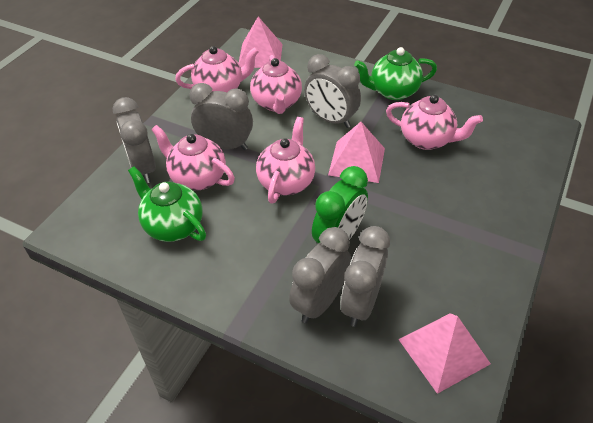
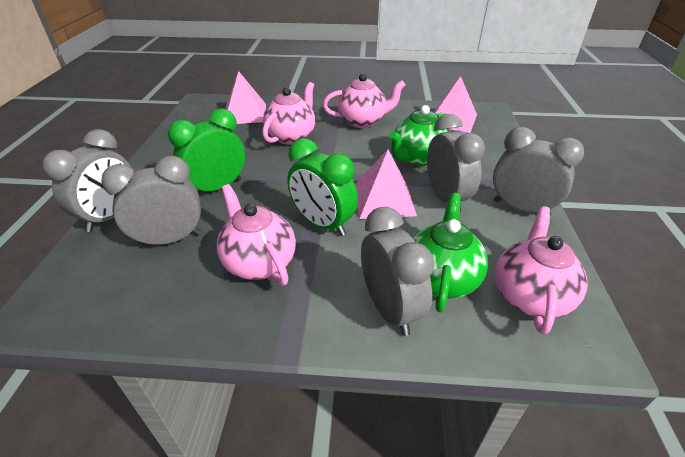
green clock: 1 -> 2
pink teapot: 5 -> 4

